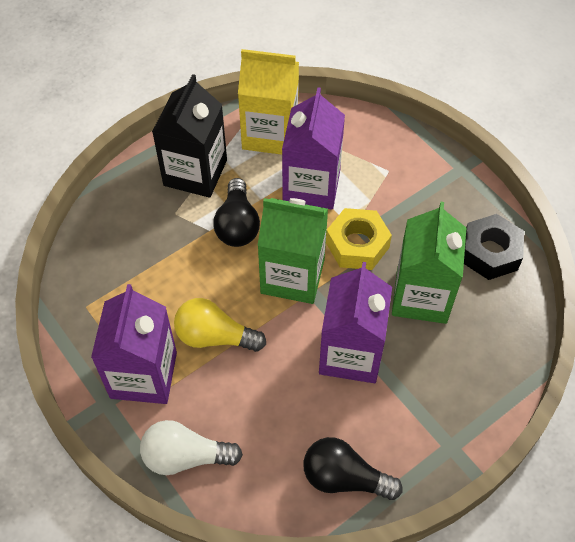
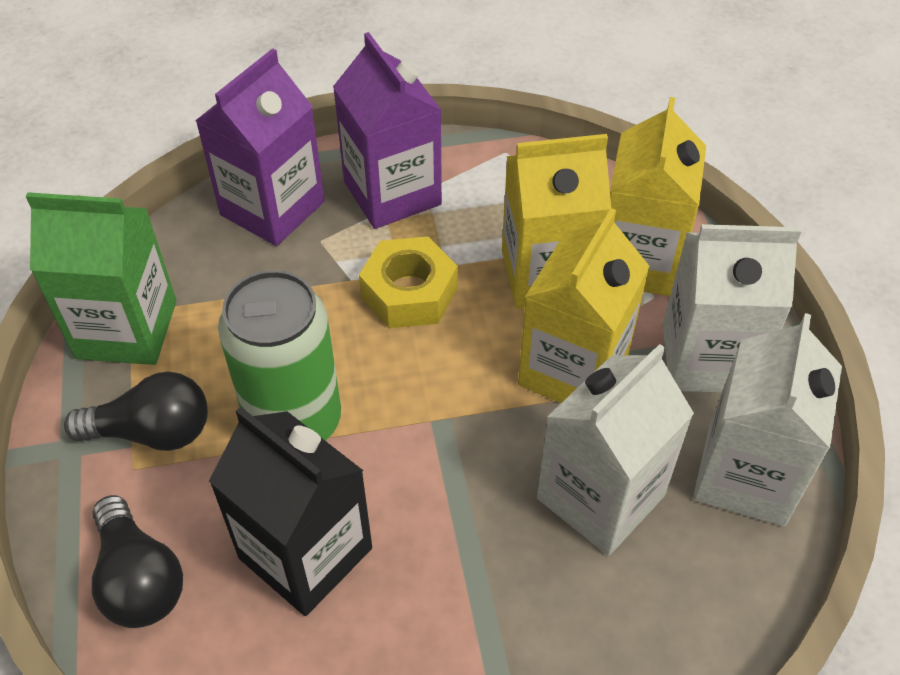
black nut: 1 -> 0
green can: 0 -> 1
green carton: 2 -> 1
purple carton: 3 -> 2
white carton: 0 -> 3
white light bulb: 1 -> 0
yellow carton: 1 -> 3
yellow light bulb: 1 -> 0

